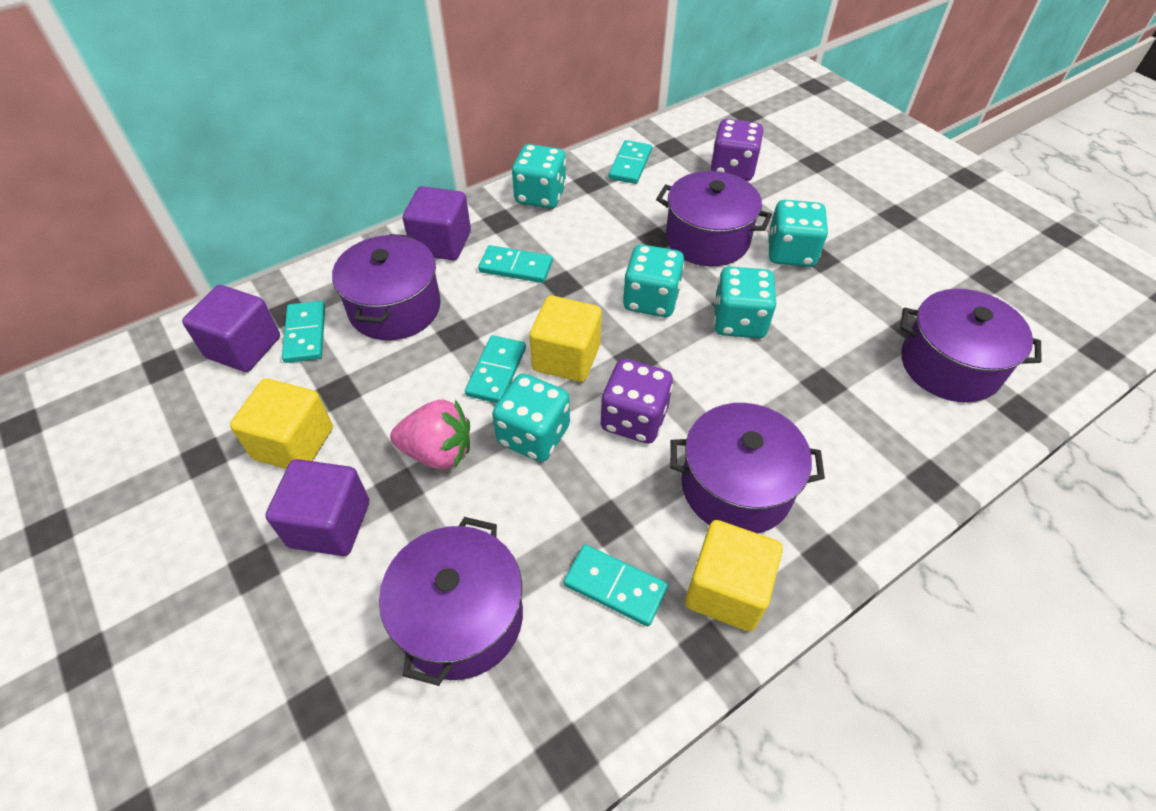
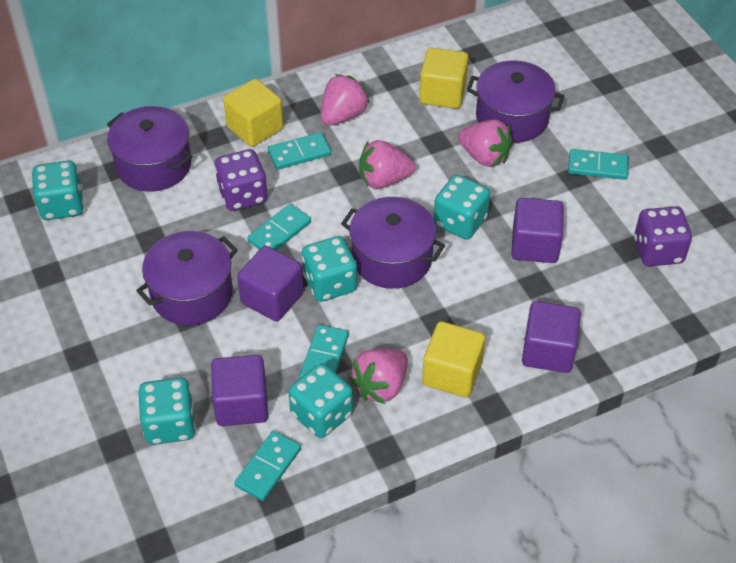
pink strawberry: 1 -> 4
purple cube: 3 -> 4
purple pot: 5 -> 4

